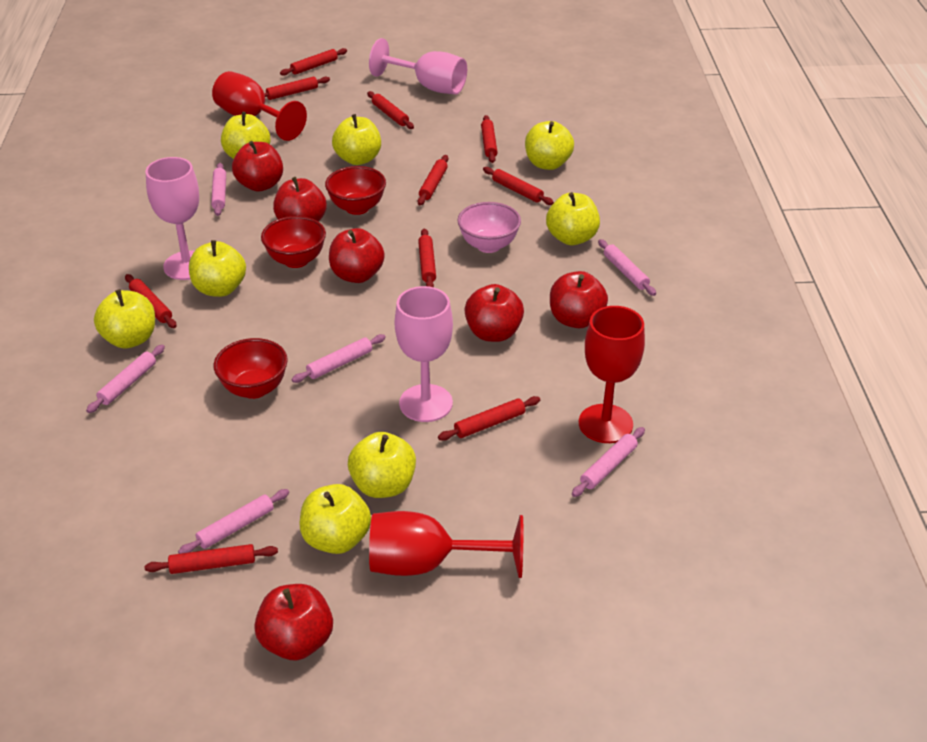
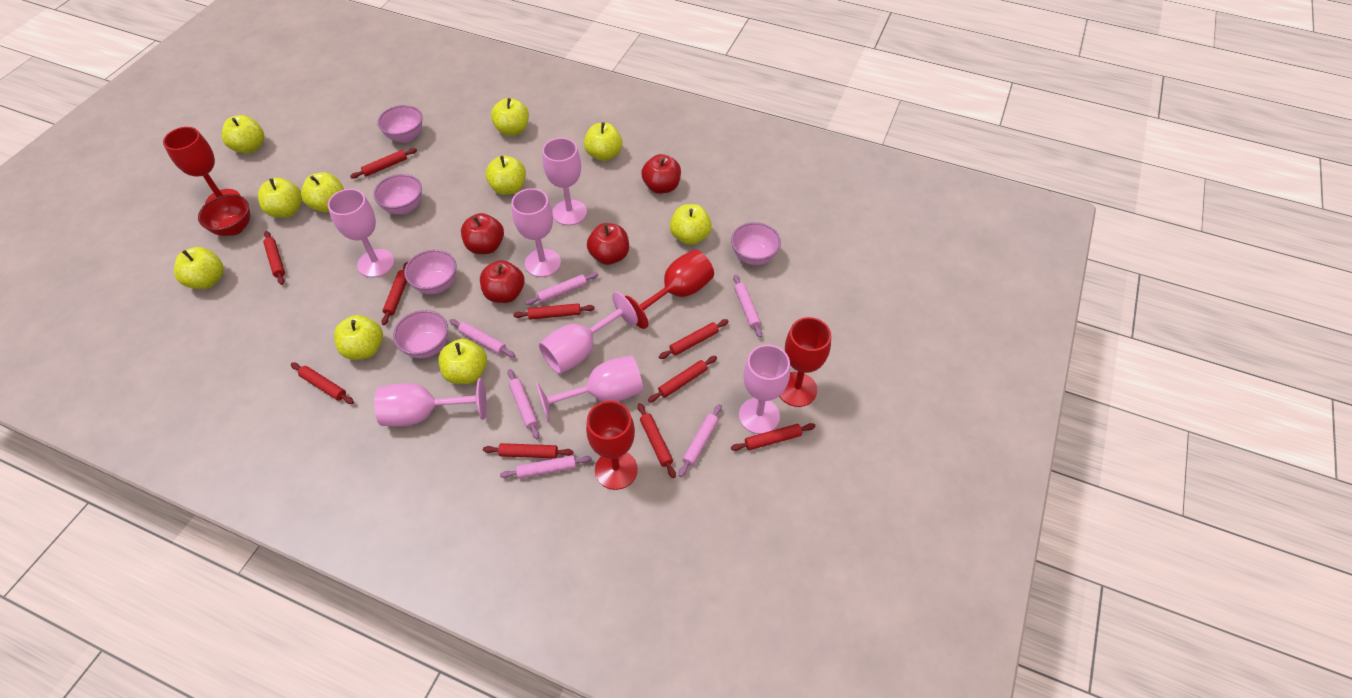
pink bowl: 1 -> 5
pink goblet: 3 -> 7
red apple: 6 -> 4
red bowl: 3 -> 1
red goblet: 3 -> 4
yellow apple: 8 -> 10

